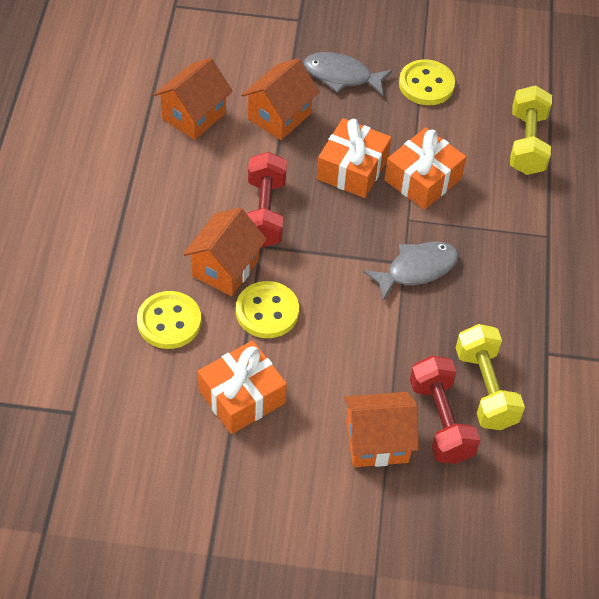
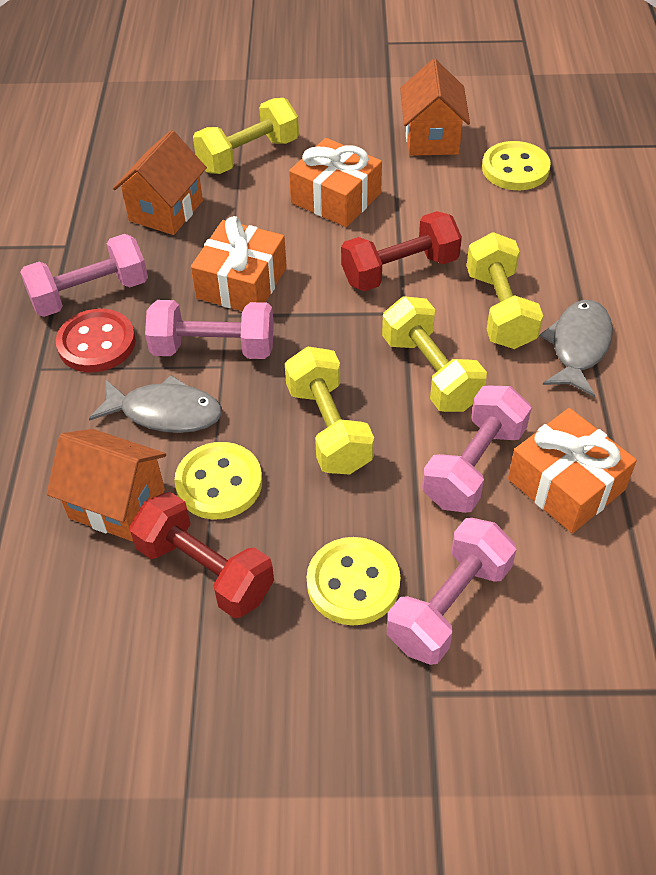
orange house: 4 -> 3
pink dumbbell: 0 -> 4
red button: 0 -> 1
yellow dumbbell: 2 -> 4

